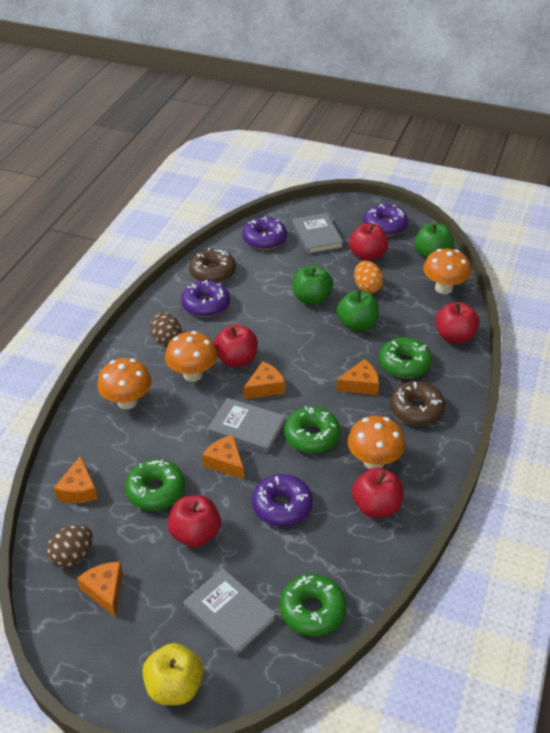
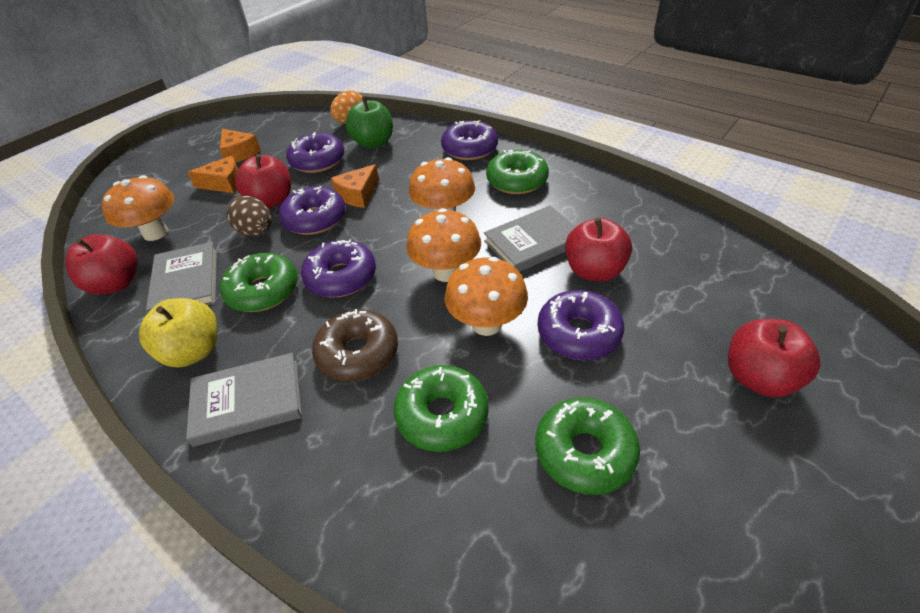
brown donut: 2 -> 1
brown egg: 2 -> 1
green apple: 3 -> 1
orange cheese: 5 -> 3
purple donut: 4 -> 5
red apple: 5 -> 4

